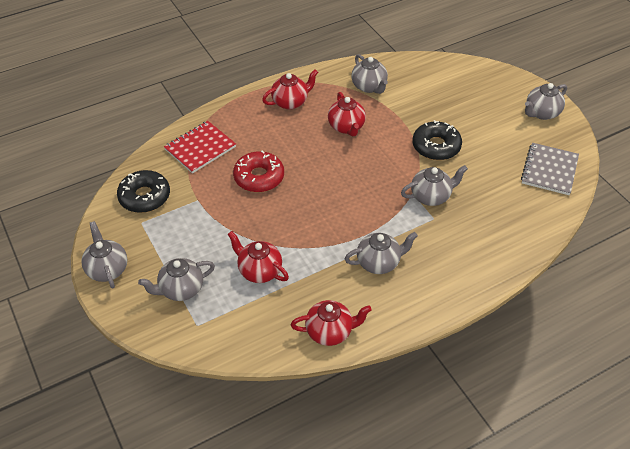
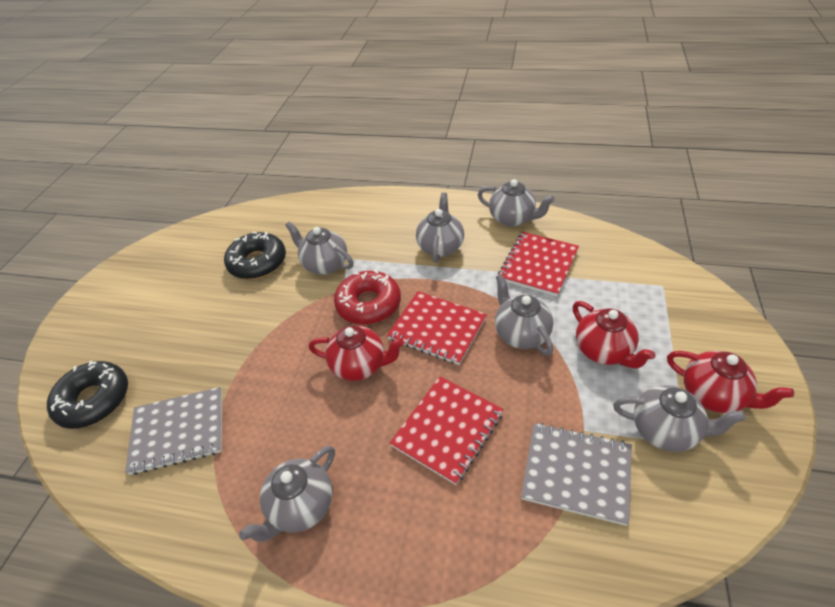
grey notebook: 1 -> 2
red notebook: 1 -> 3
red teapot: 4 -> 3

